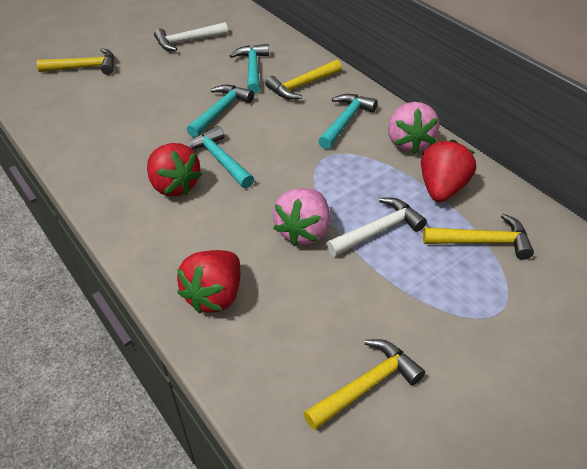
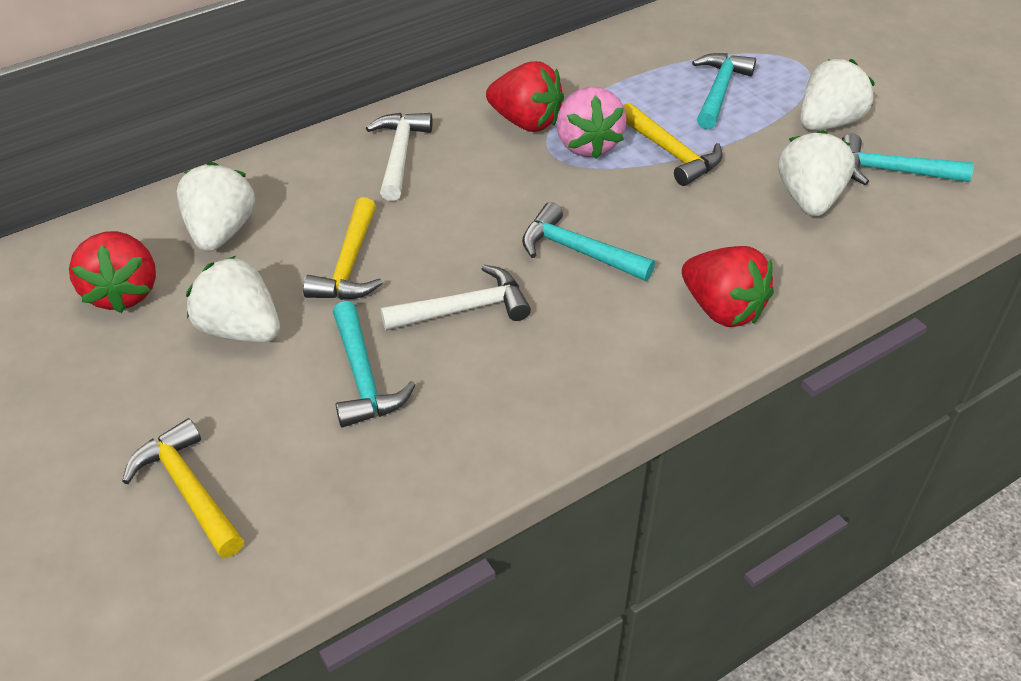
pink strawberry: 2 -> 1
white strawberry: 0 -> 4
yellow hammer: 4 -> 3

